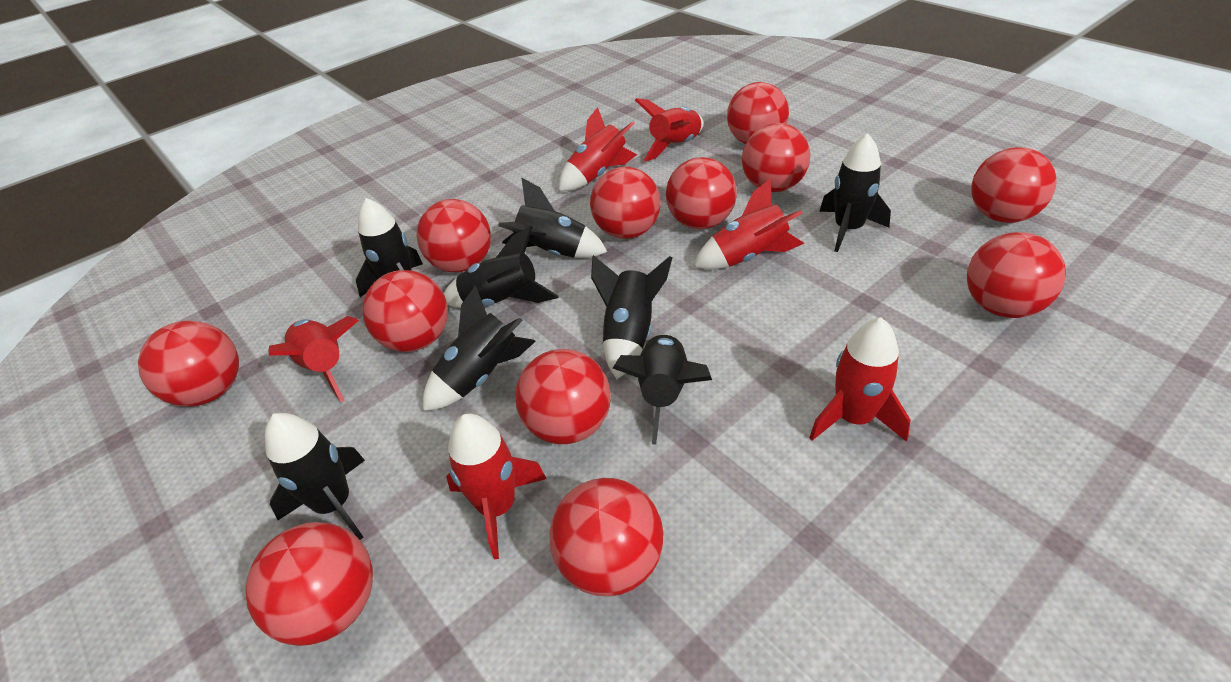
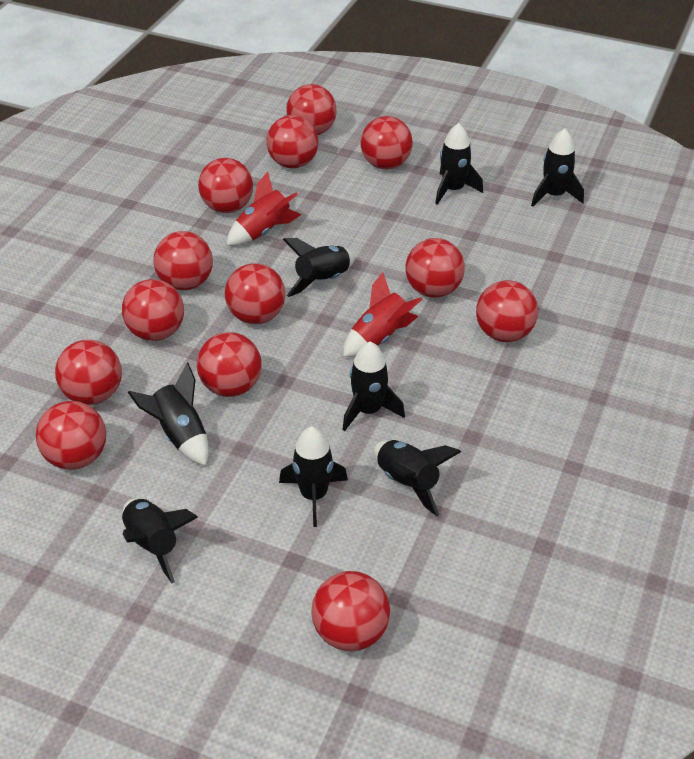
red ball: 12 -> 13
red rocket: 6 -> 2

